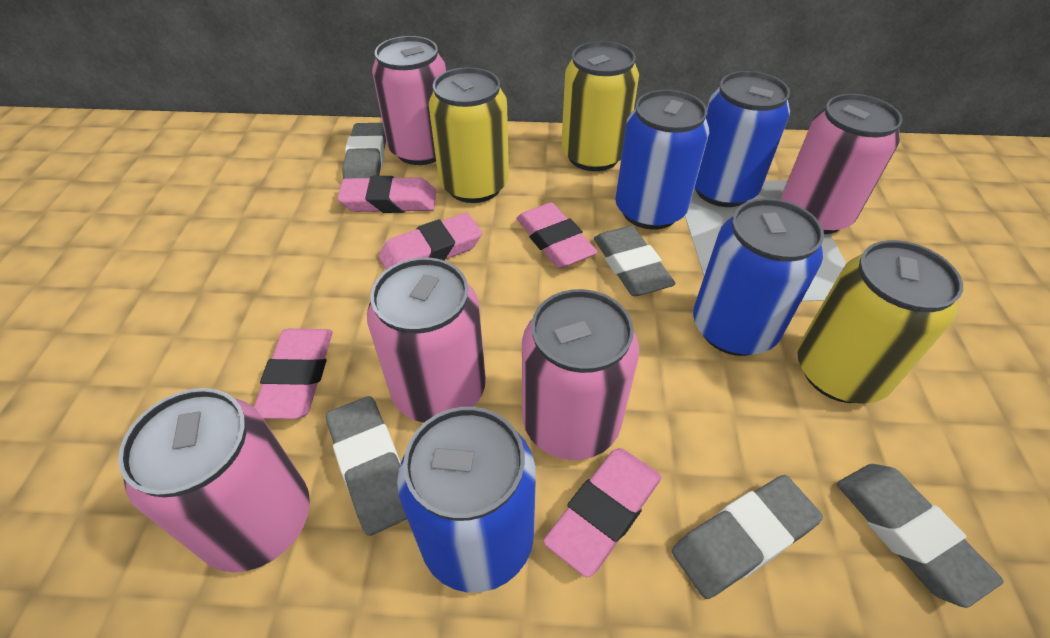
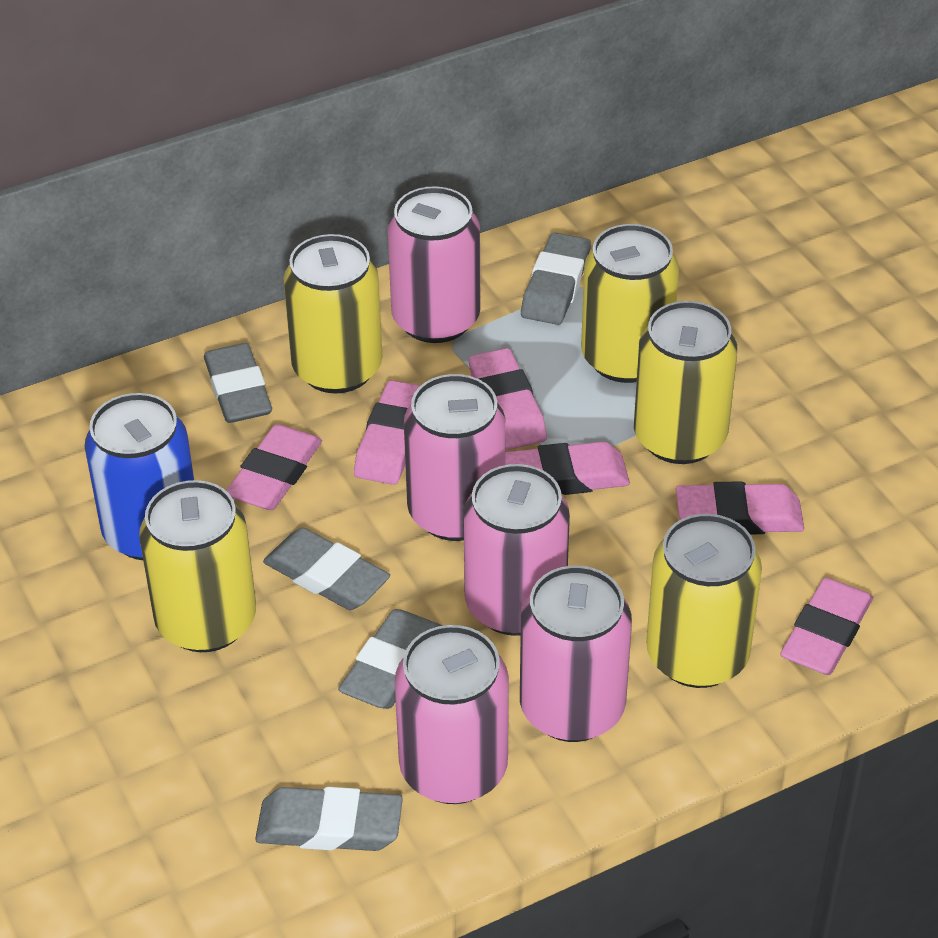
blue can: 4 -> 1
pink eraser: 5 -> 6
yellow can: 3 -> 5

